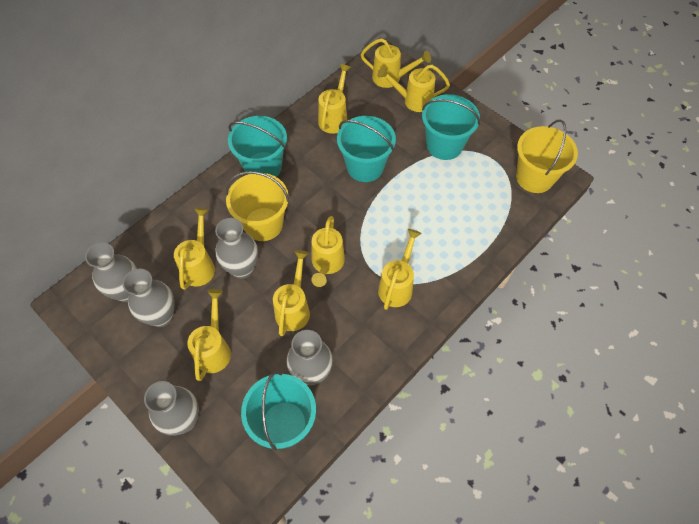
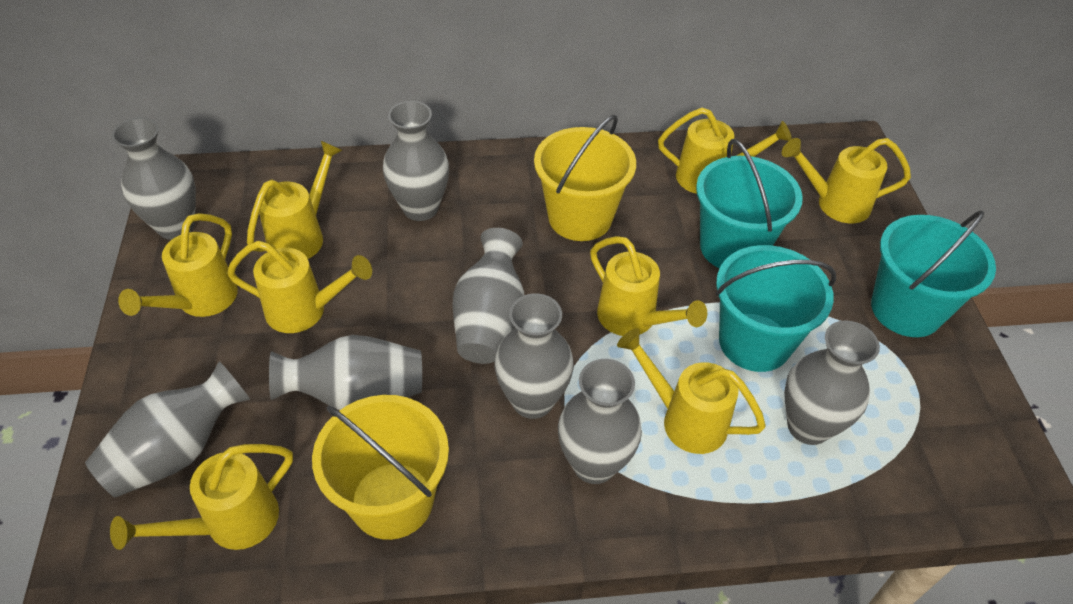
grey vase: 5 -> 8
turquoise bucket: 4 -> 3

